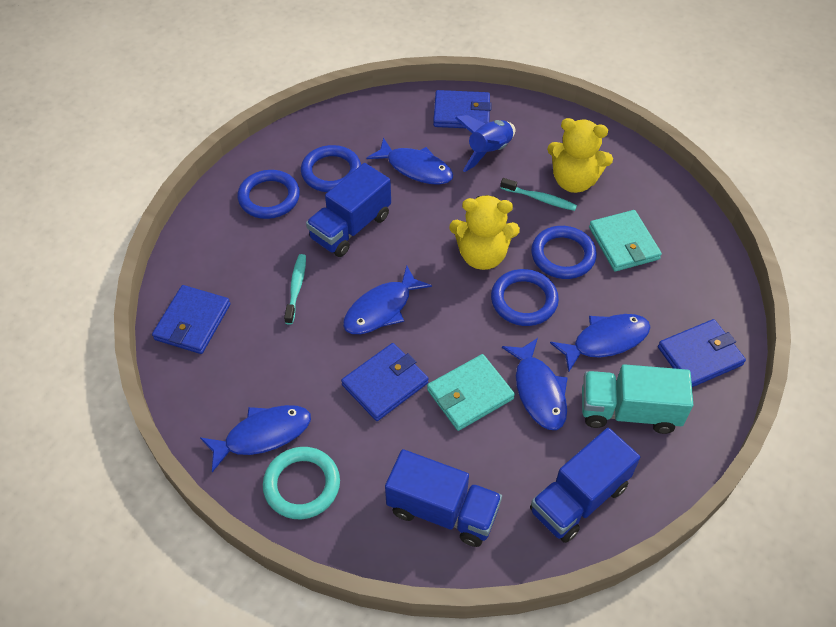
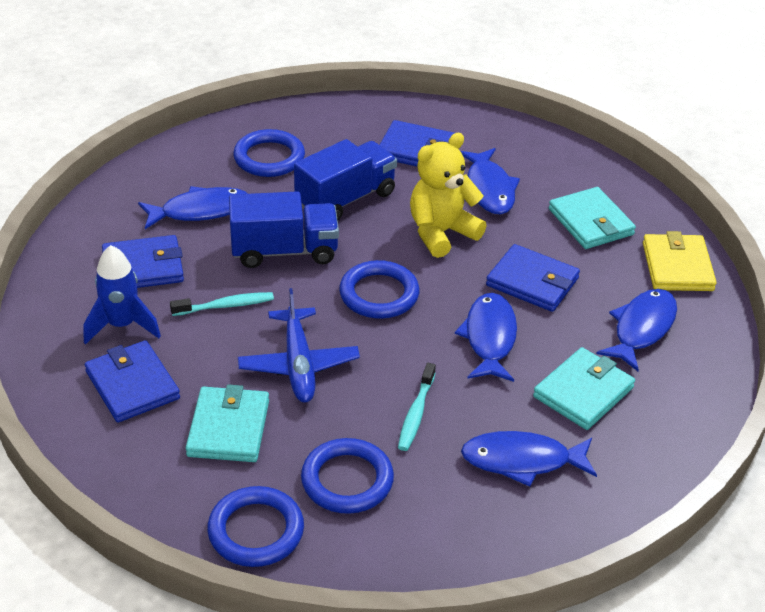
blue plane: 0 -> 1
blue truck: 3 -> 2
turquoise ring: 1 -> 0
turquoise truck: 1 -> 0
turquoise wallet: 2 -> 3
yellow teddy bear: 2 -> 1
yellow wallet: 0 -> 1

